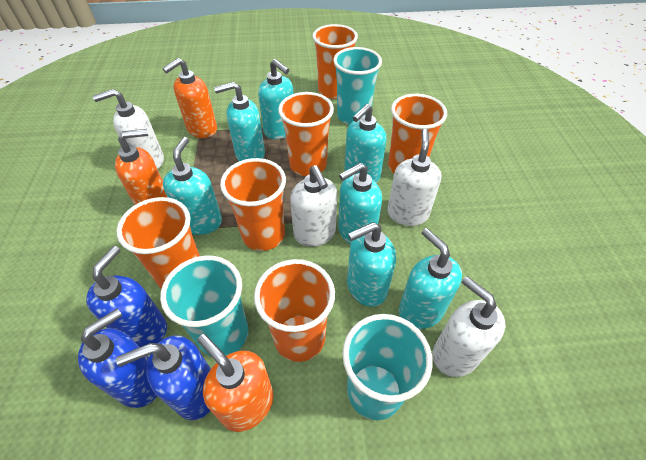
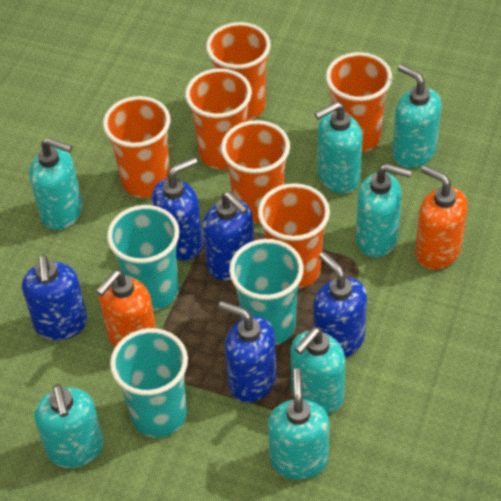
blue soap dispenser: 3 -> 5
orange soap dispenser: 3 -> 2
white soap dispenser: 4 -> 0

